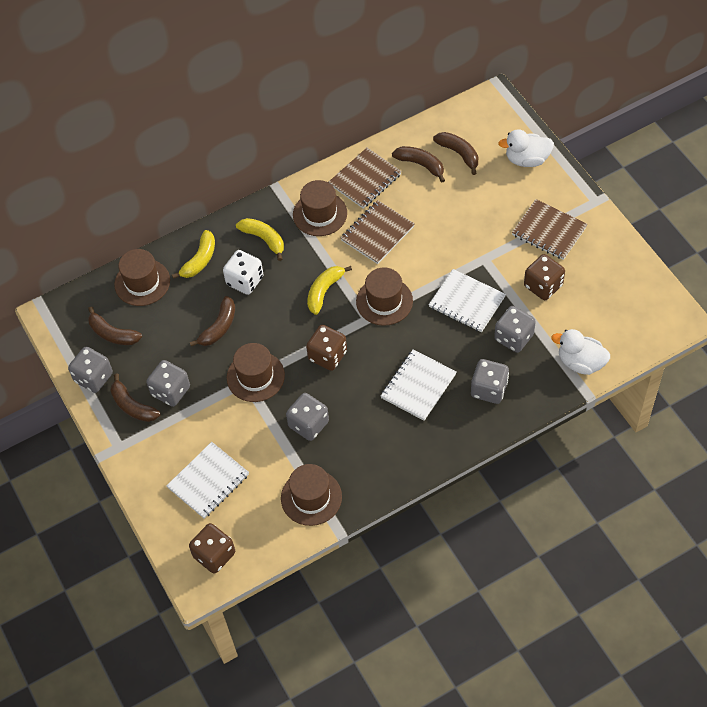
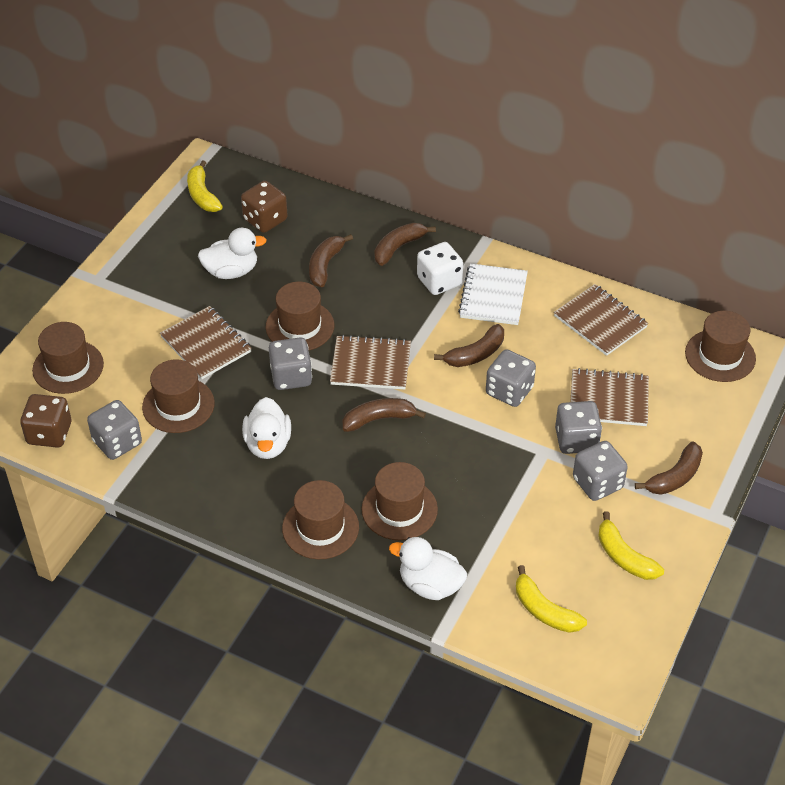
brown dice: 3 -> 2
brown hat: 5 -> 6
brown notebook: 3 -> 4
white duck: 2 -> 3
white notebook: 3 -> 1

